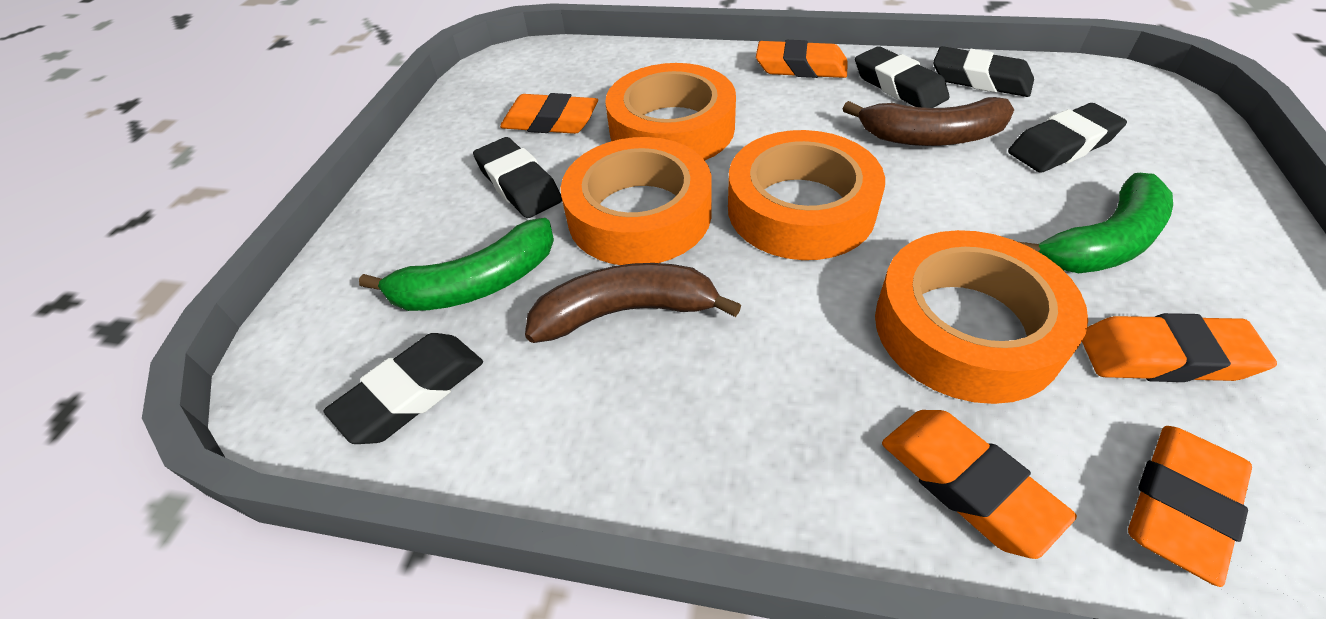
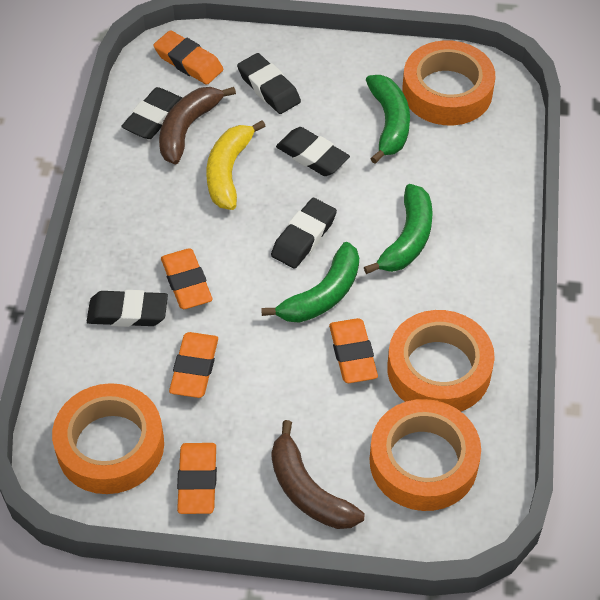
green banana: 2 -> 3
yellow banana: 0 -> 1

